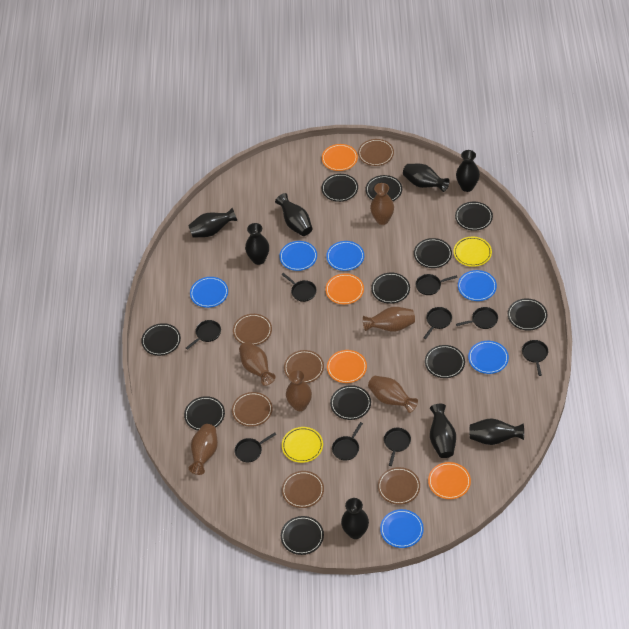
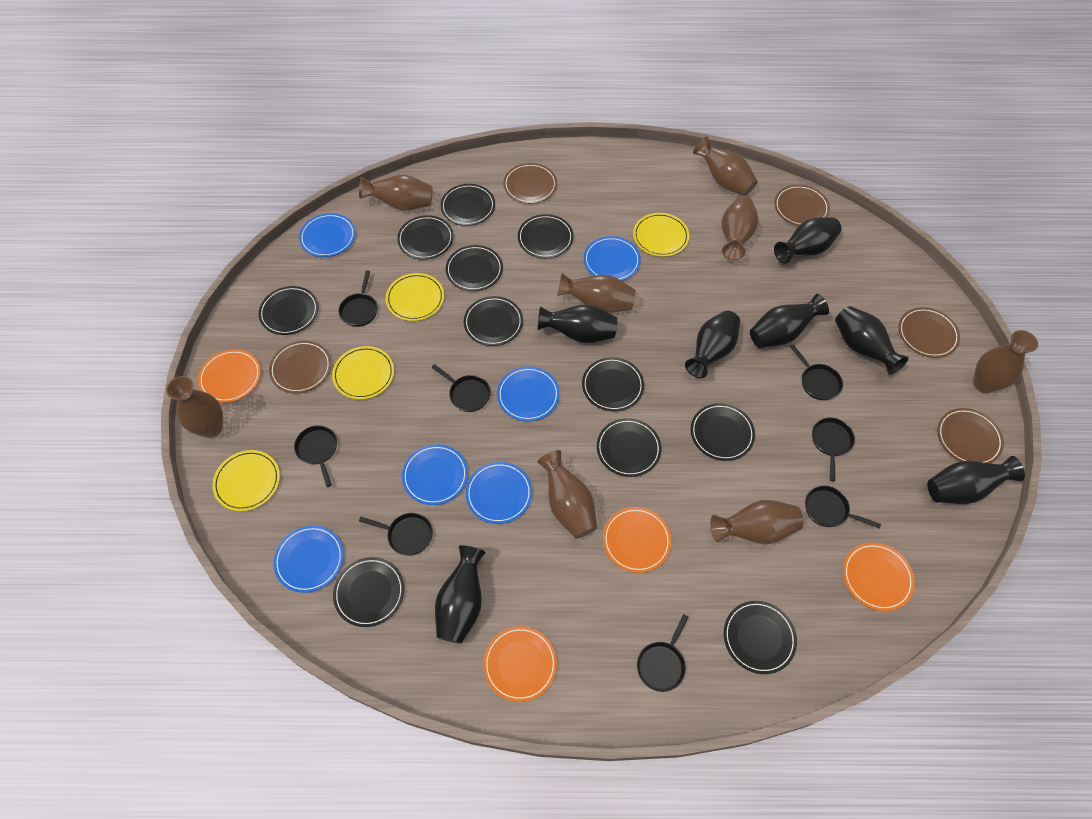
black pan: 9 -> 8
black vase: 8 -> 7
brown plate: 6 -> 5
brown vase: 6 -> 8
yellow plate: 2 -> 4

